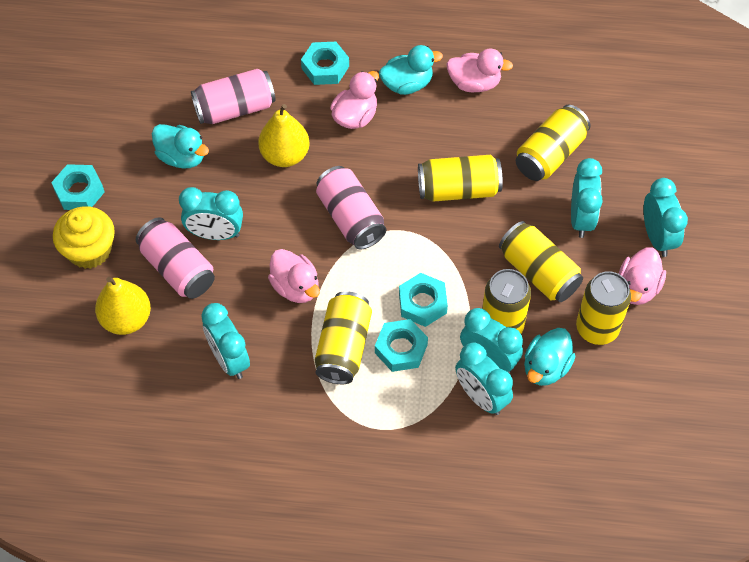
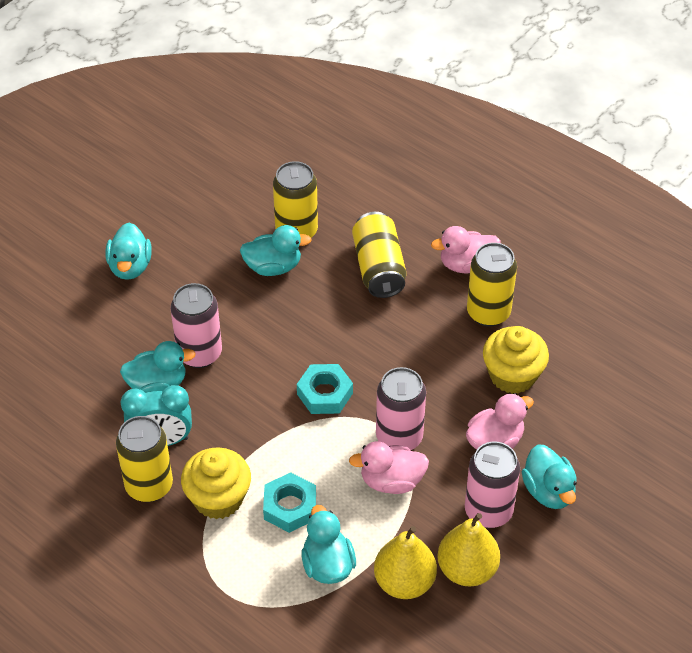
pink duck: 4 -> 3
turquoise clock: 6 -> 1
turquoise duck: 3 -> 5
turquoise nut: 4 -> 2
yellow can: 6 -> 4
yellow cupcake: 1 -> 2

